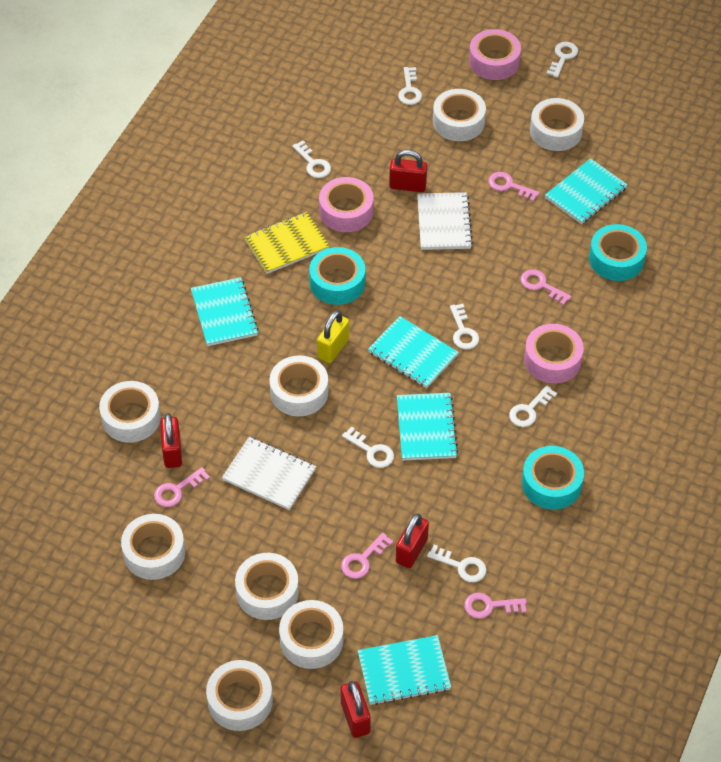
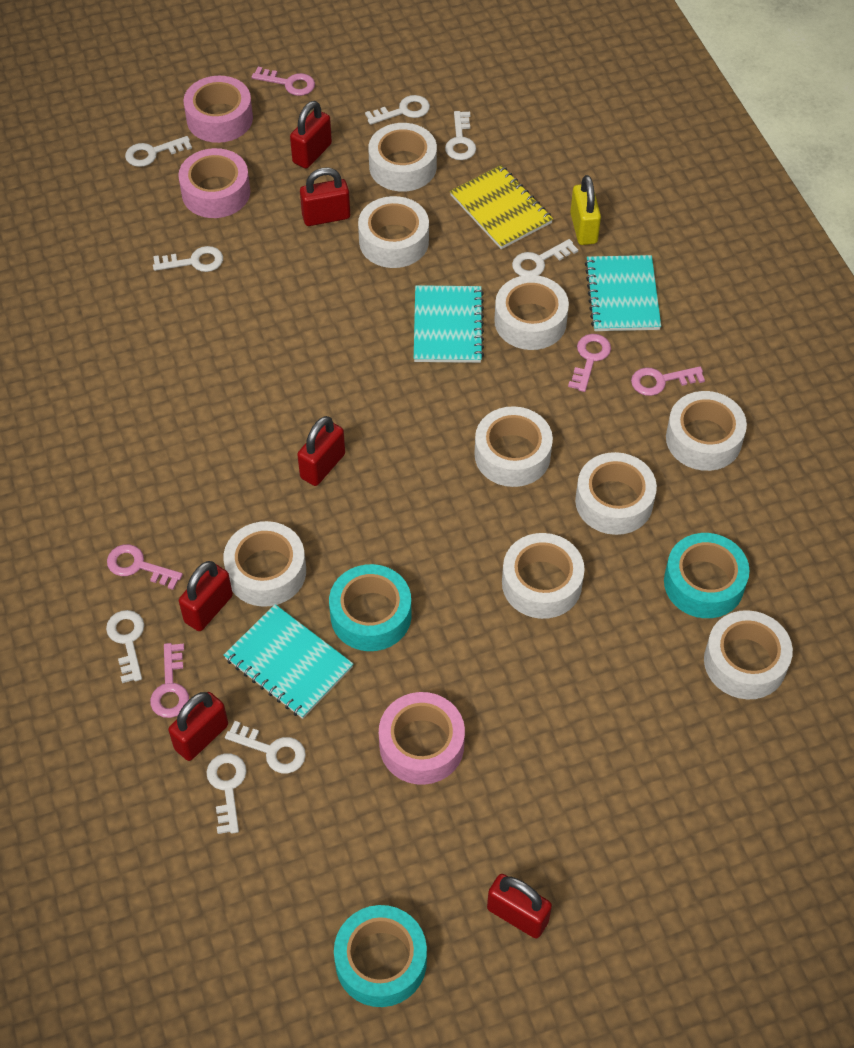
red padlock: 4 -> 6
turquoise notebook: 5 -> 3
white key: 7 -> 8
white notebook: 2 -> 0
white tape: 8 -> 9

